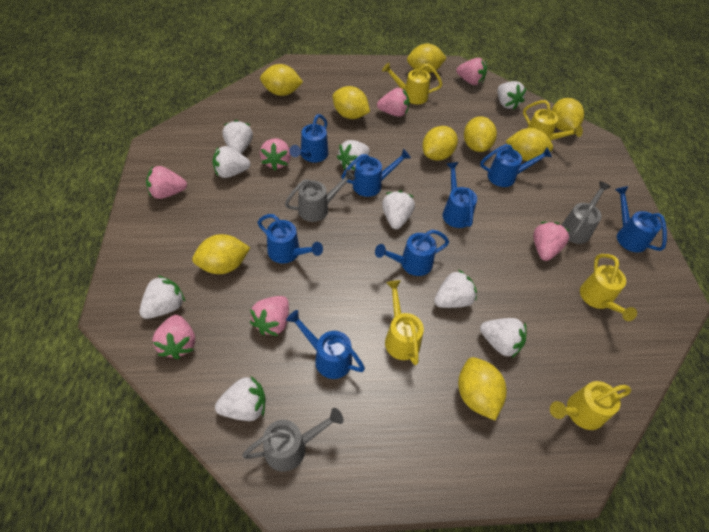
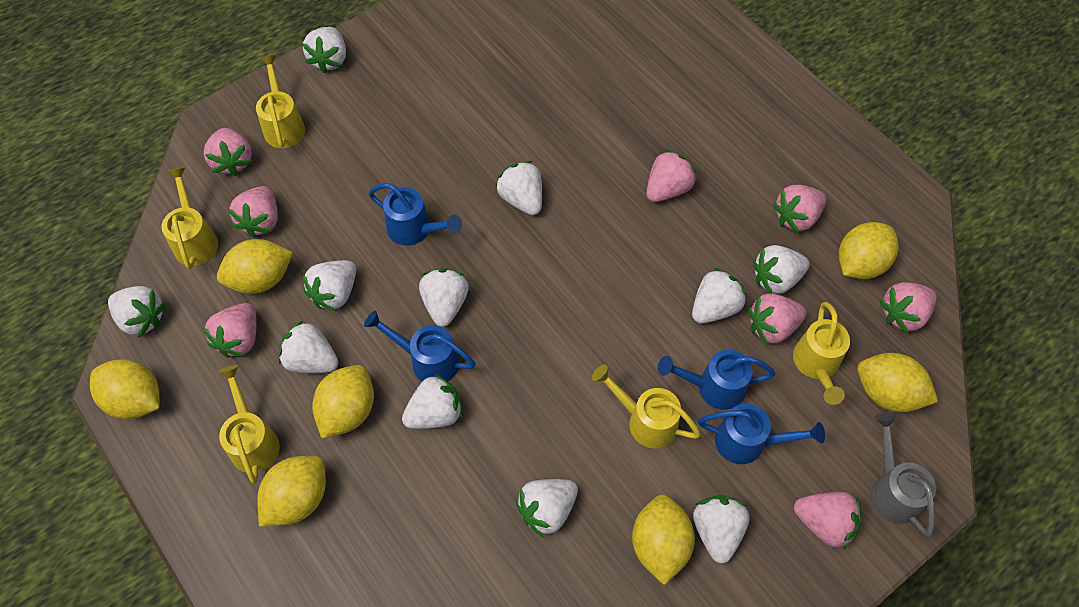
blue watering can: 8 -> 4
grey watering can: 3 -> 1
pink strawberry: 7 -> 8
white strawberry: 9 -> 11
yellow lemon: 9 -> 7

